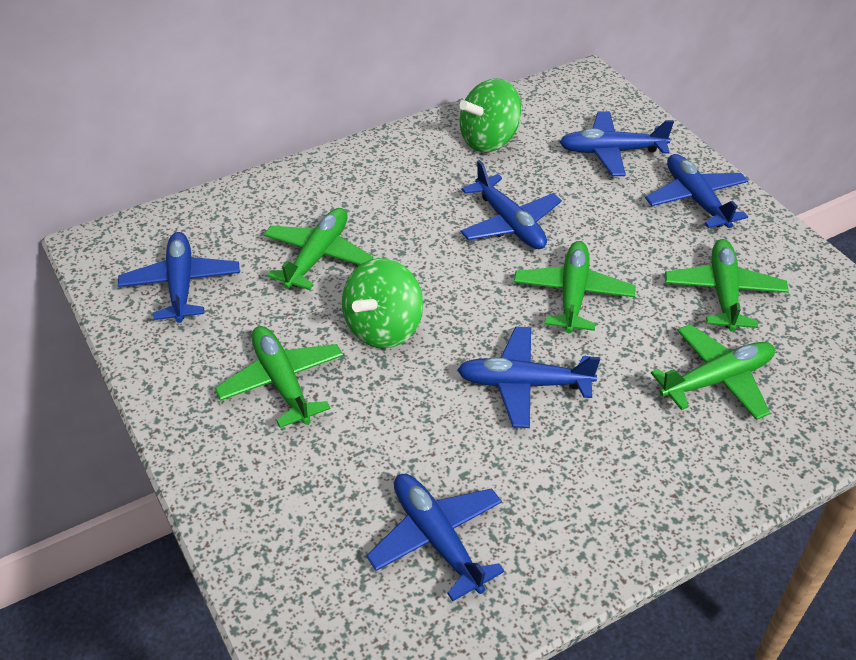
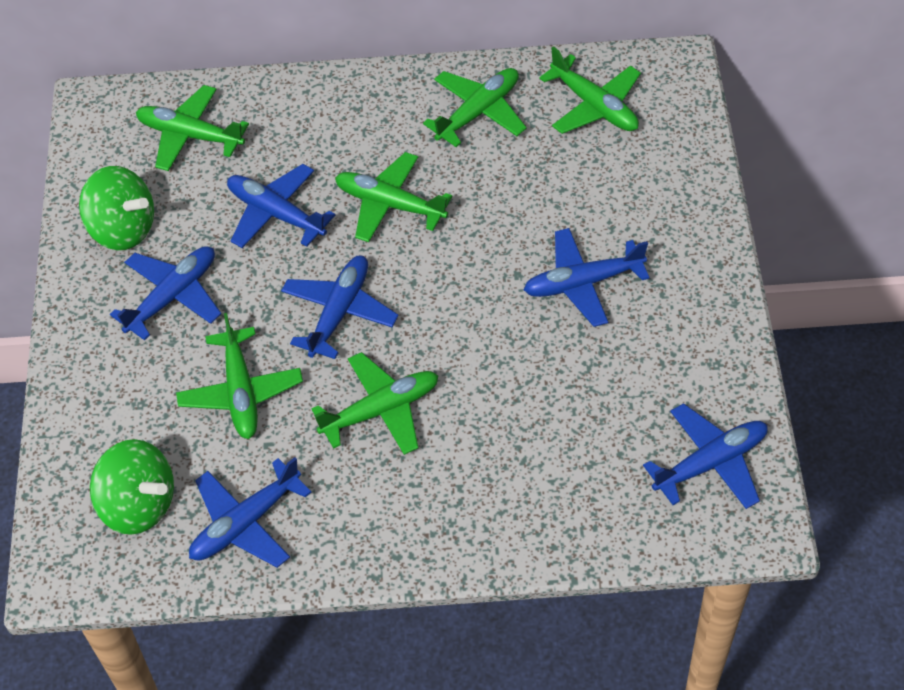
green plane: 5 -> 6

